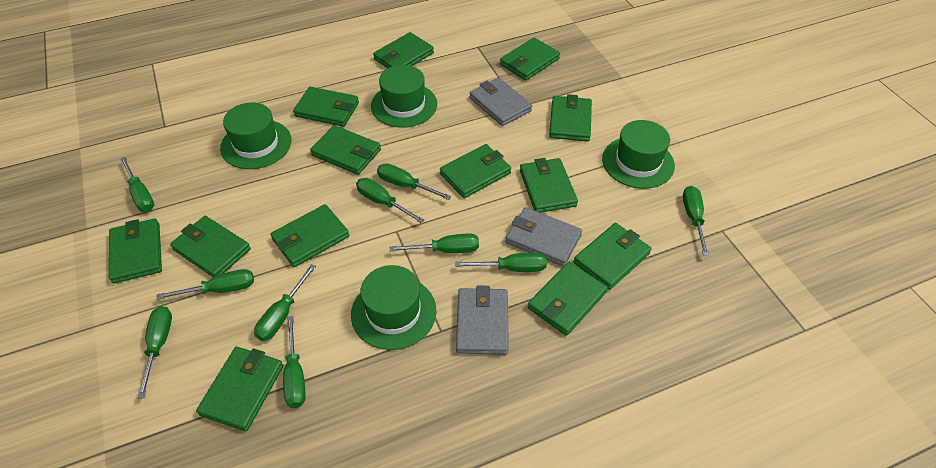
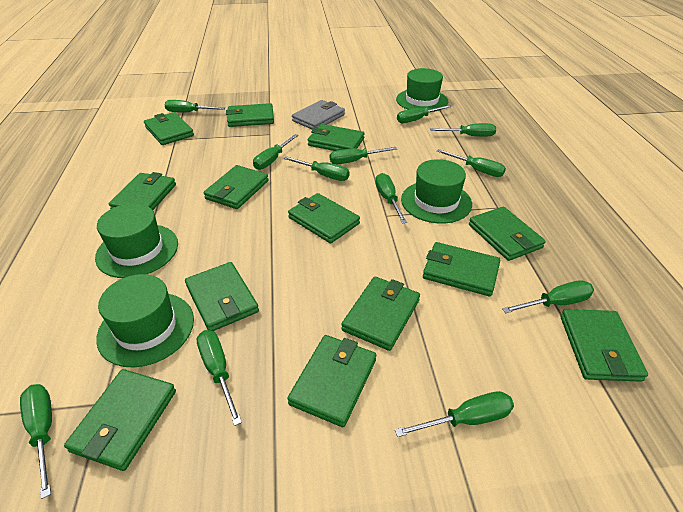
green screwdriver: 10 -> 12
grey wallet: 3 -> 1

